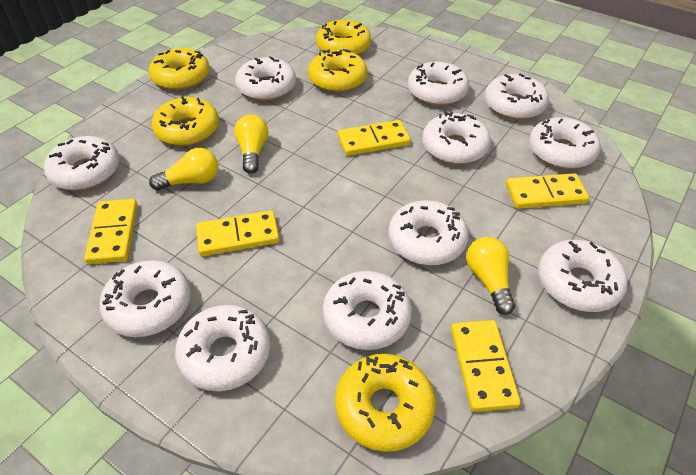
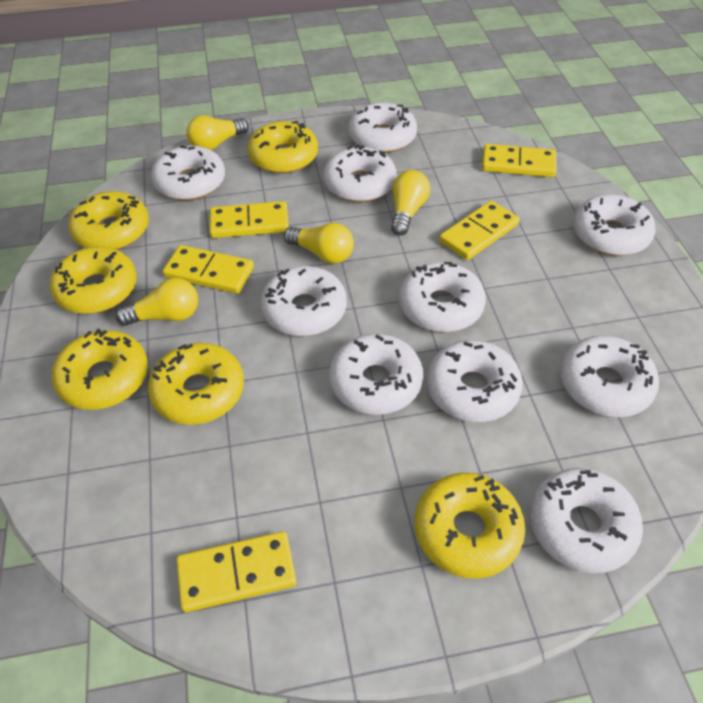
white donut: 11 -> 10
yellow donut: 5 -> 6
yellow light bulb: 3 -> 4

